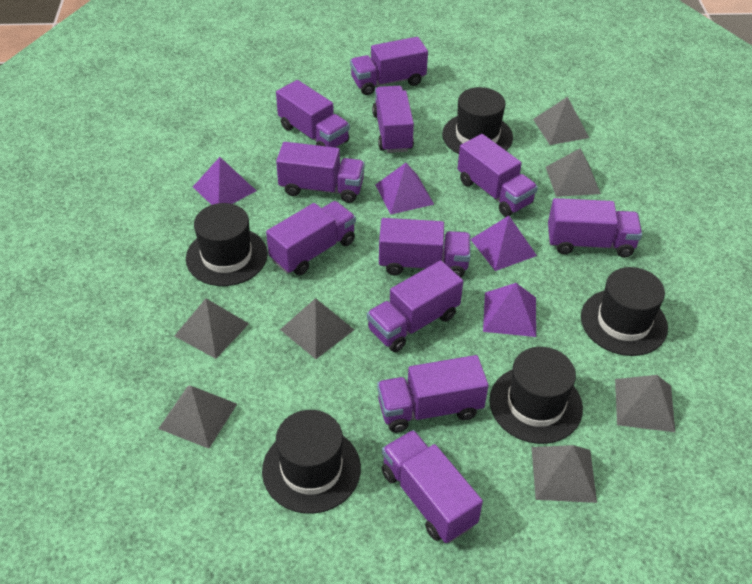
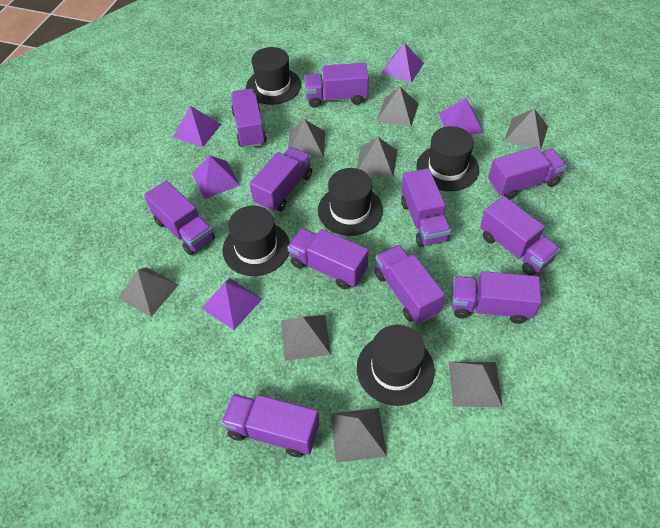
grey pyramid: 7 -> 8
purple pyramid: 4 -> 5

